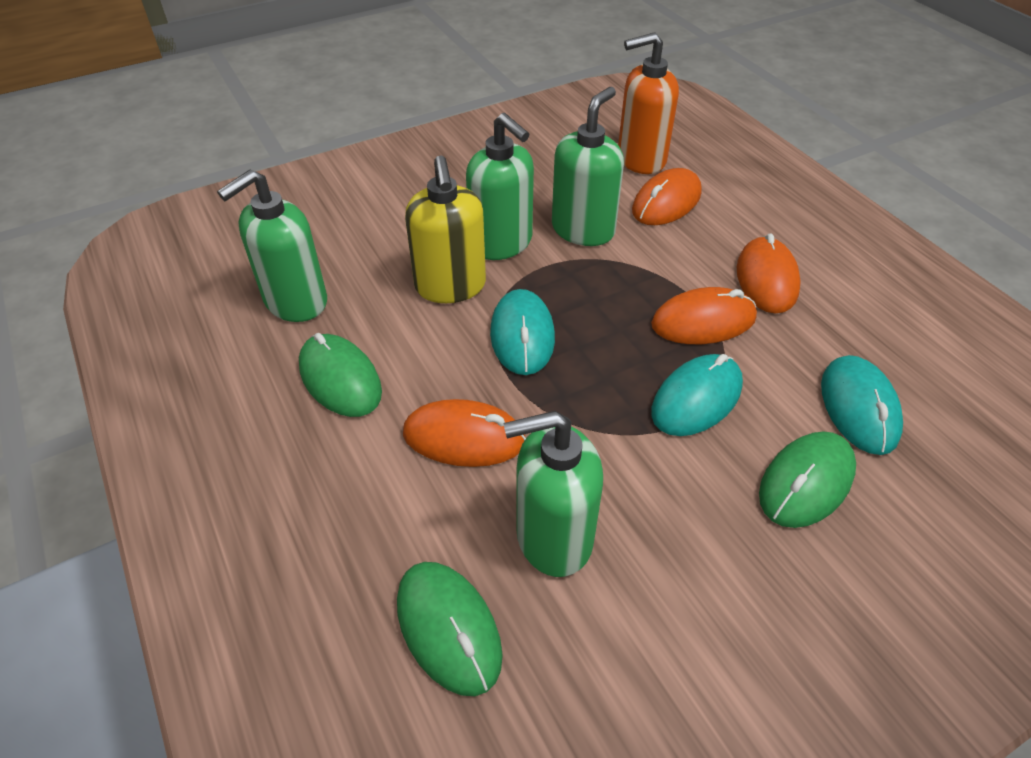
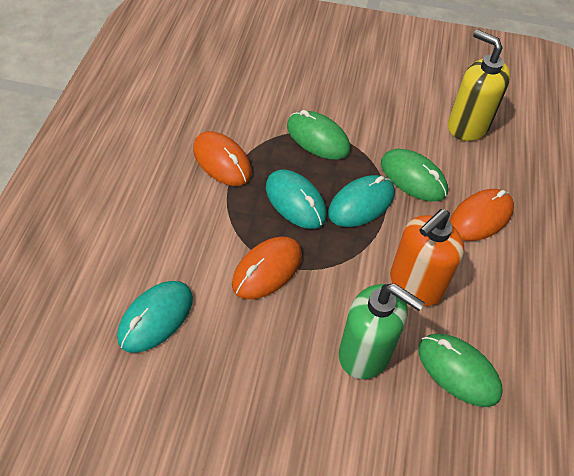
green soap dispenser: 4 -> 1
orange mouse: 4 -> 3

